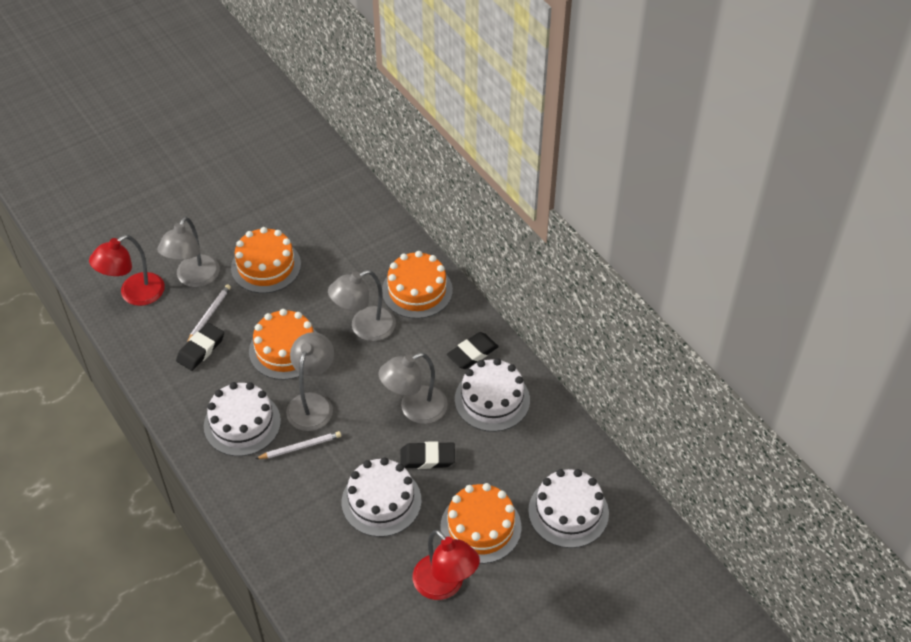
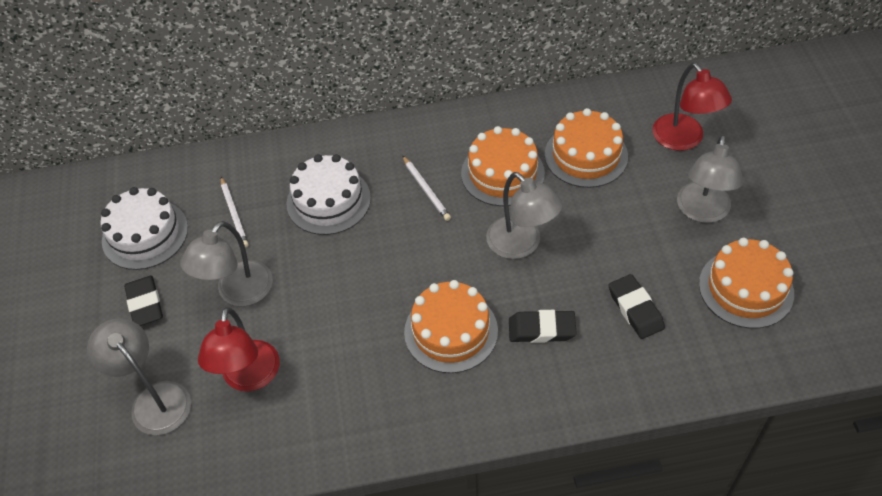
white cake: 4 -> 2

